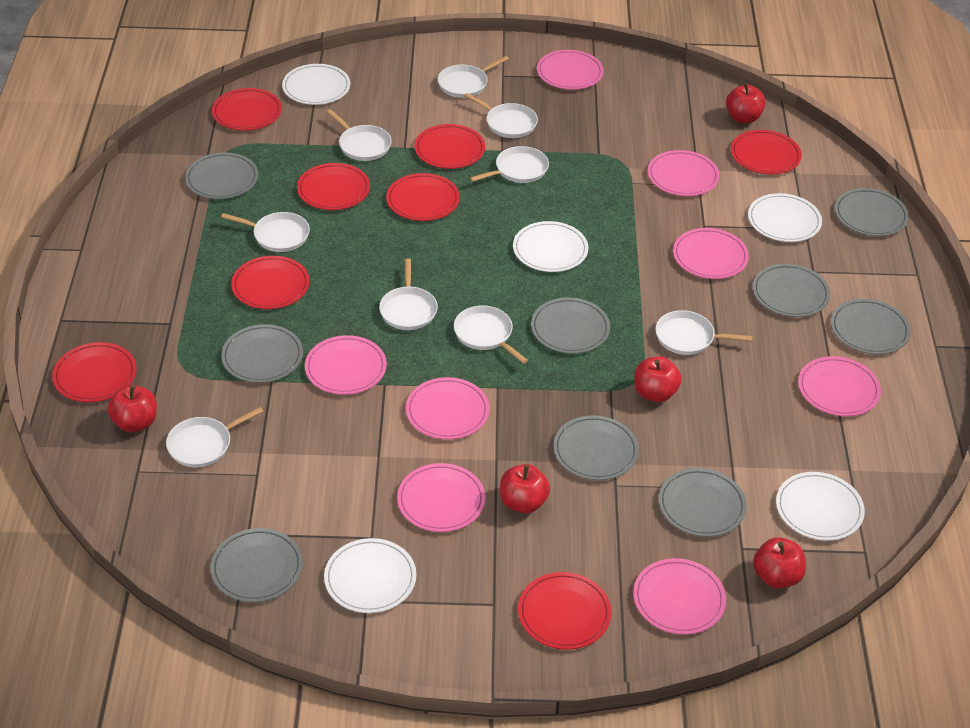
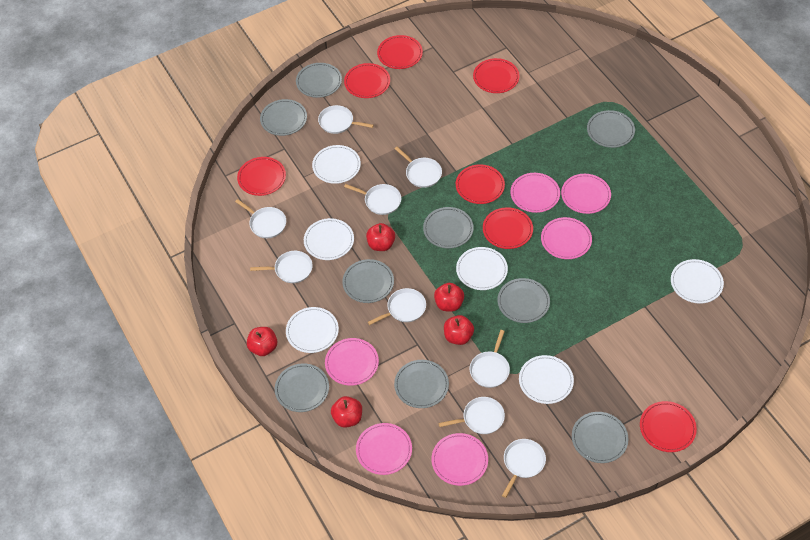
pink plate: 8 -> 6
red plate: 8 -> 7
white plate: 5 -> 6

